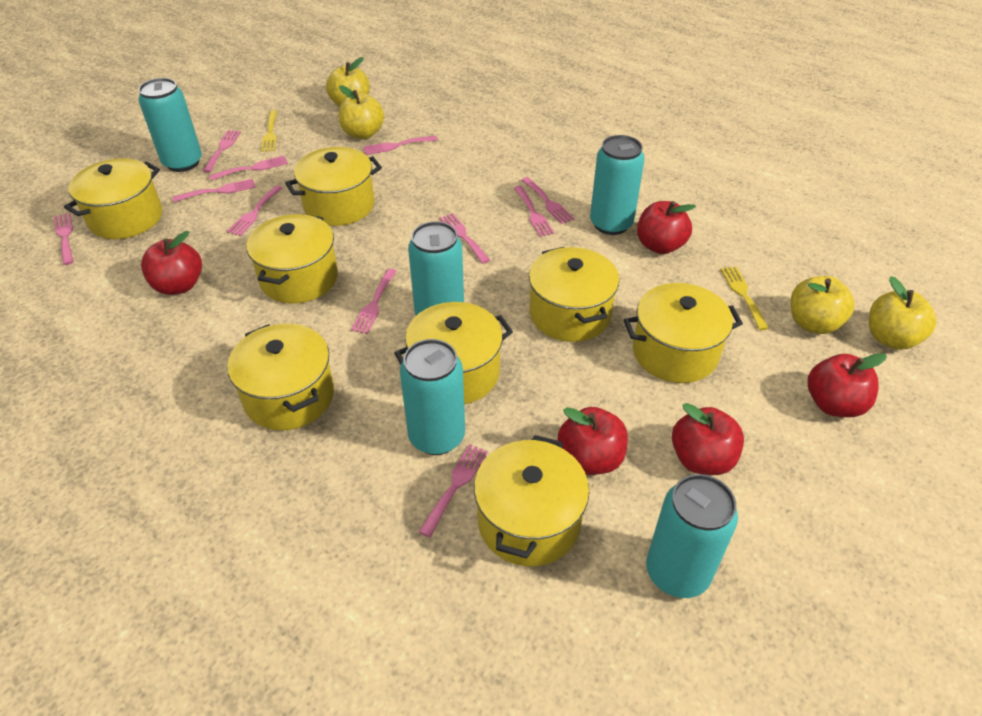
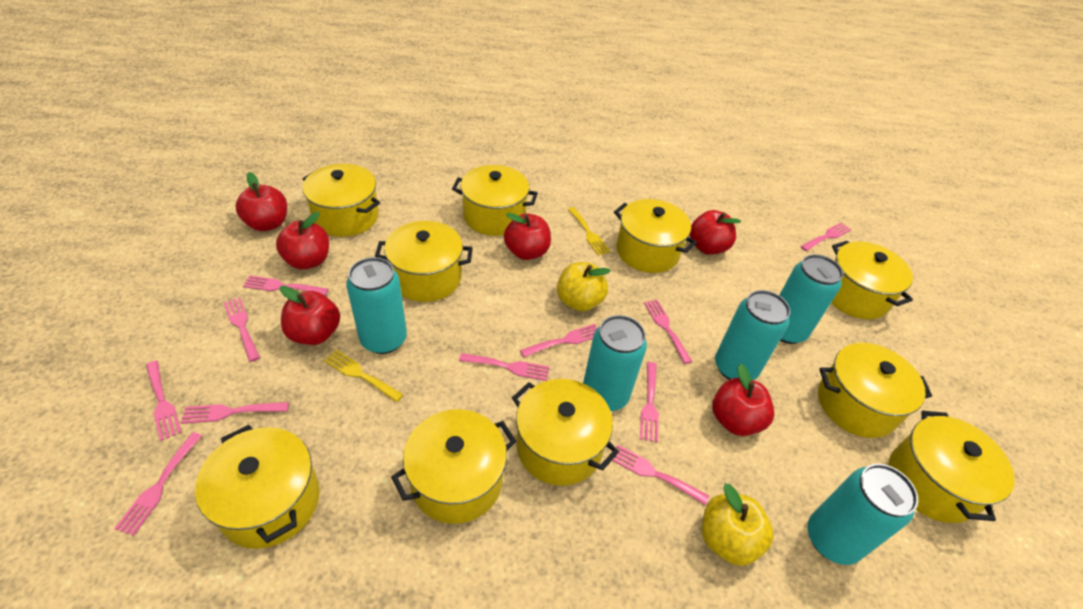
red apple: 5 -> 6
yellow apple: 4 -> 2
yellow pot: 8 -> 10

